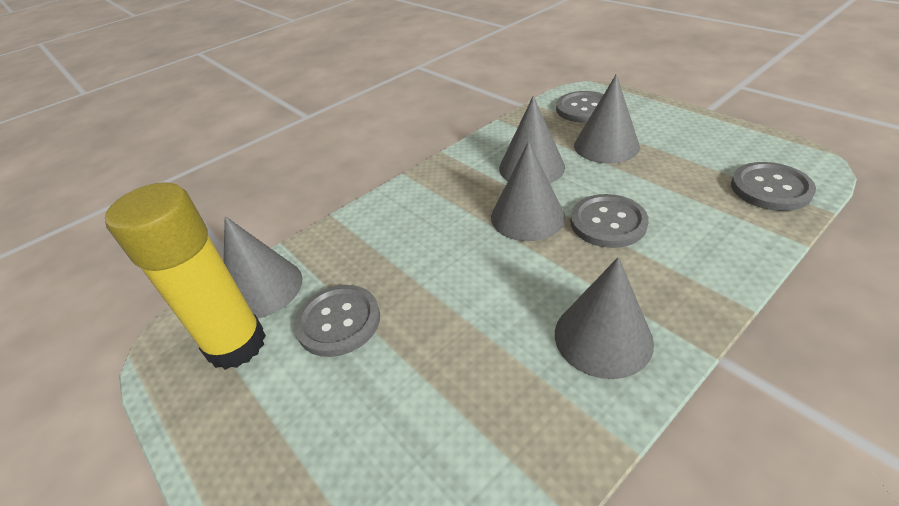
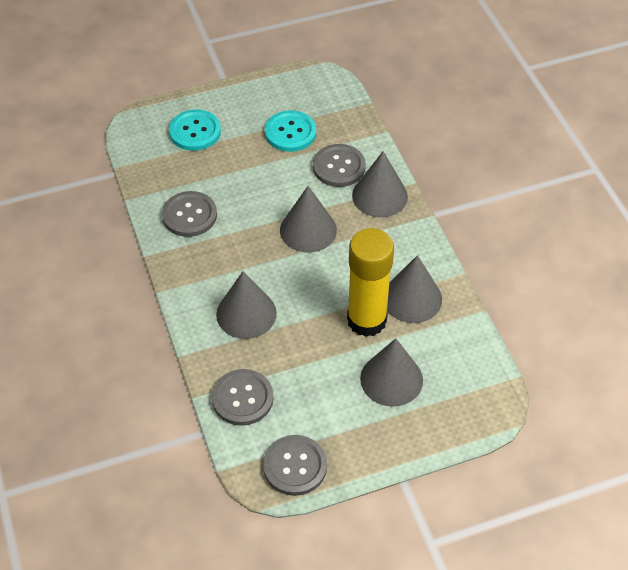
turquoise button: 0 -> 2

